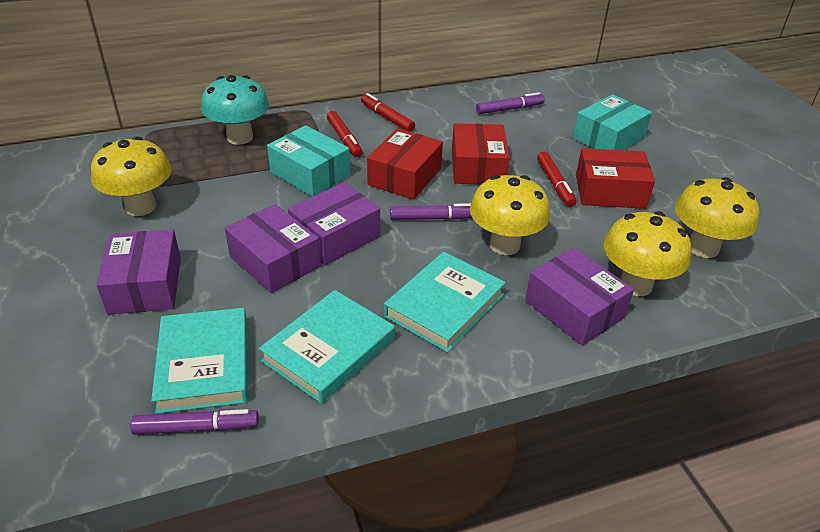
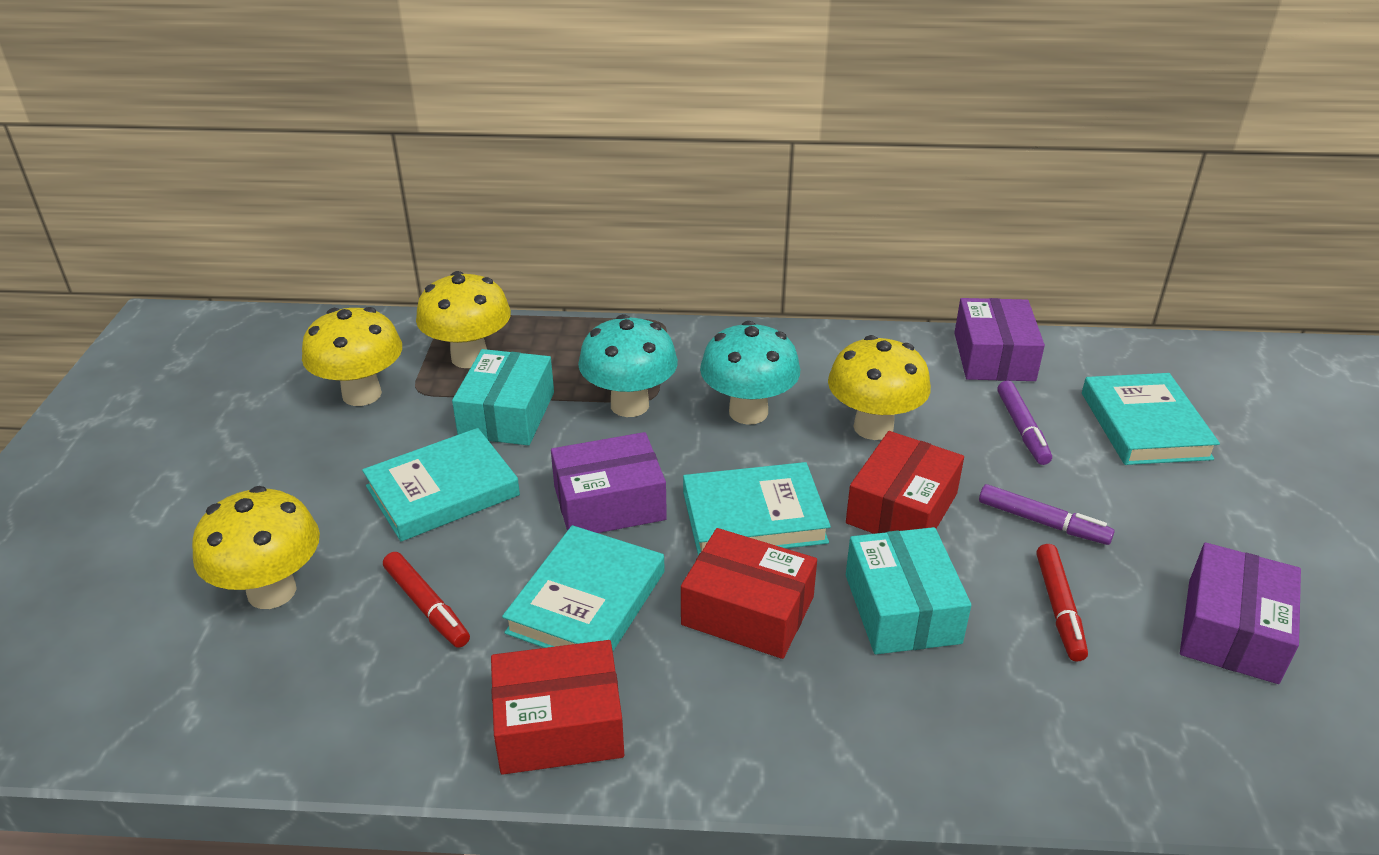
purple box: 4 -> 3
purple marker: 3 -> 2
red marker: 3 -> 2
turquoise book: 3 -> 4
turquoise mushroom: 1 -> 2

